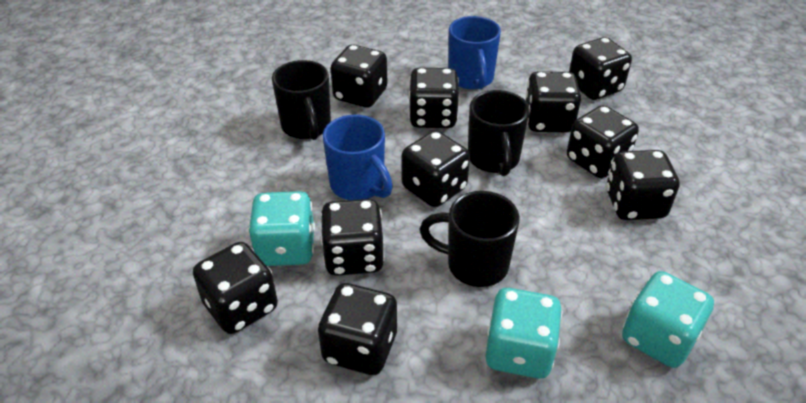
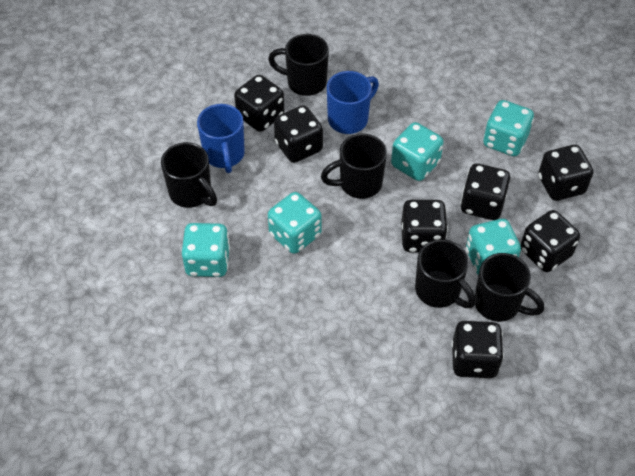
black dice: 10 -> 7
black mug: 3 -> 5
turquoise dice: 3 -> 5

